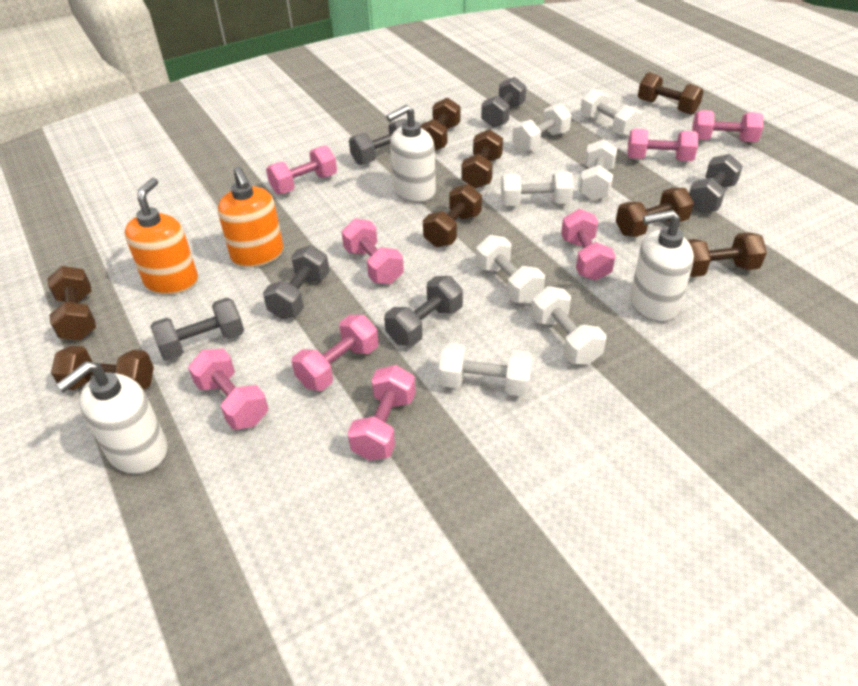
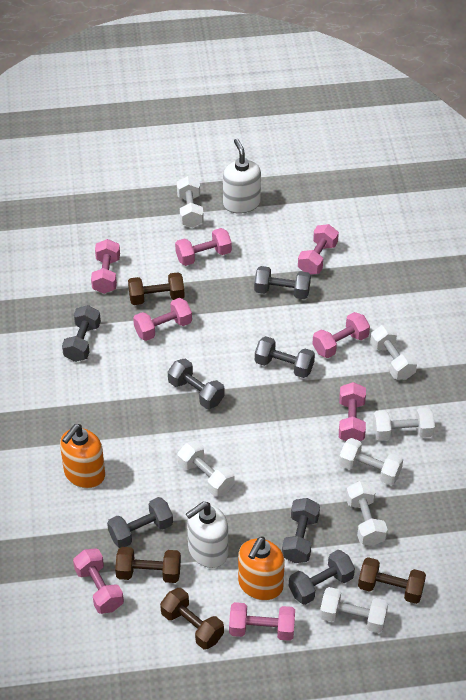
brown dumbbell: 8 -> 4
grey dumbbell: 6 -> 7
white soap dispenser: 3 -> 2

